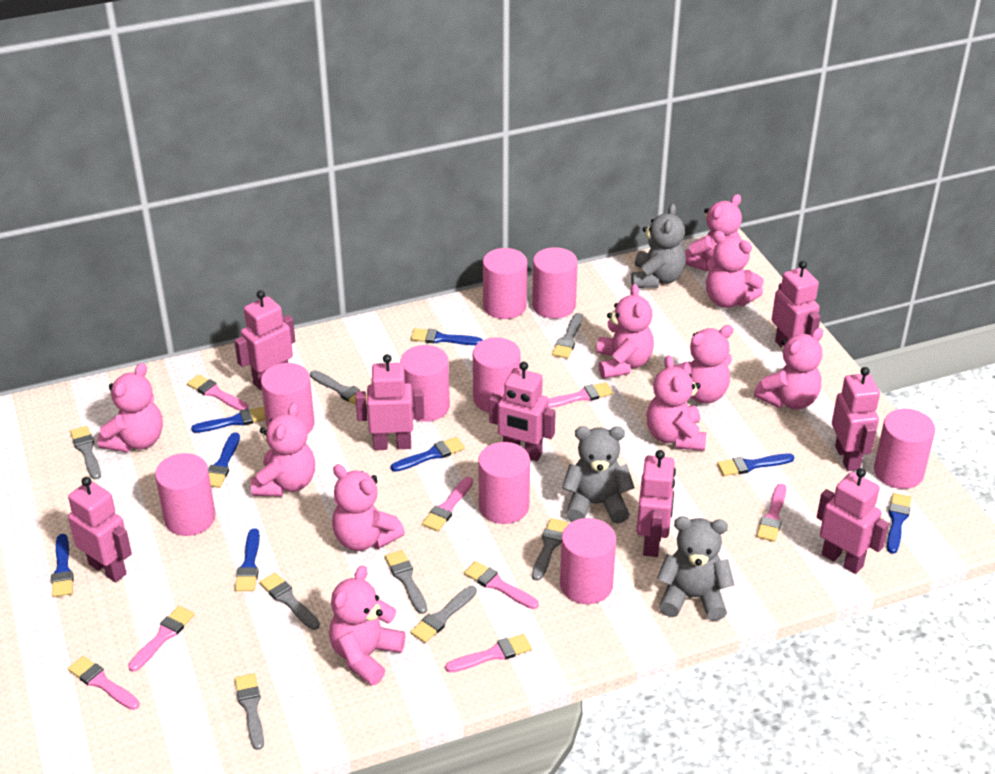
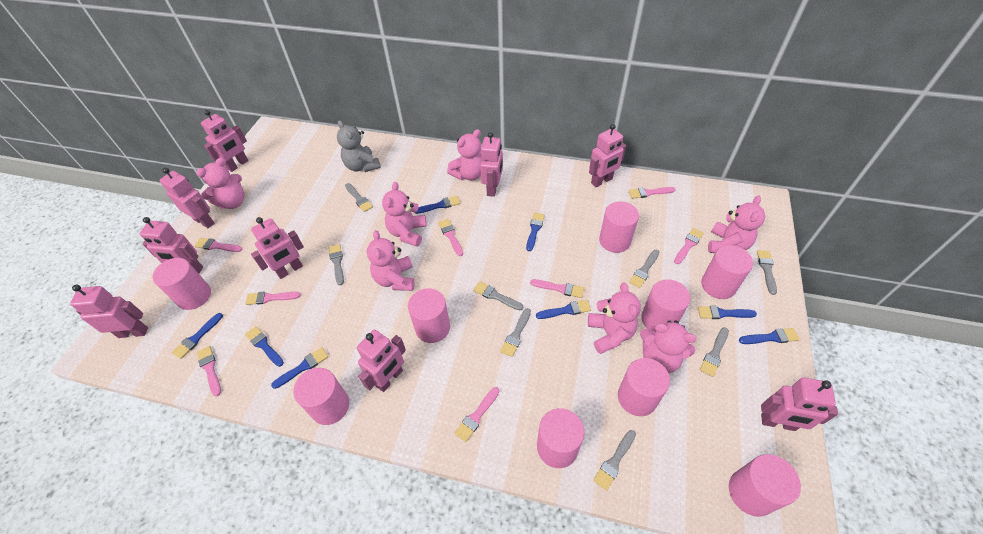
grey teddy bear: 3 -> 1
pink robot: 8 -> 9
pink teddy bear: 10 -> 7

